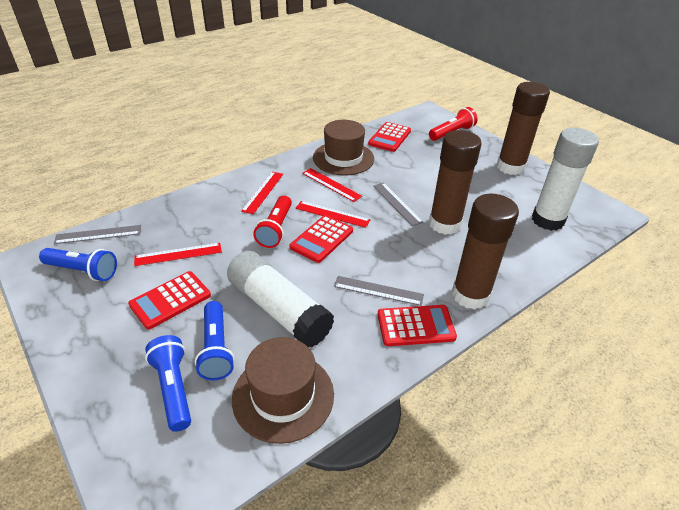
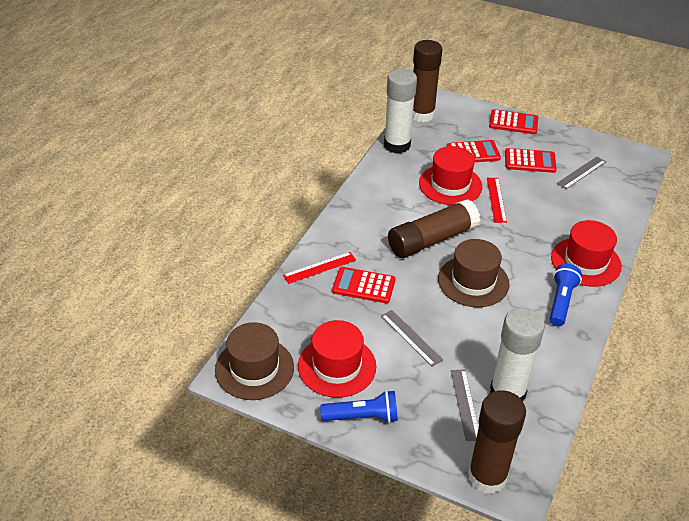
blue flashlight: 3 -> 2
red flashlight: 2 -> 0
red hat: 0 -> 3
red ruler: 4 -> 2

